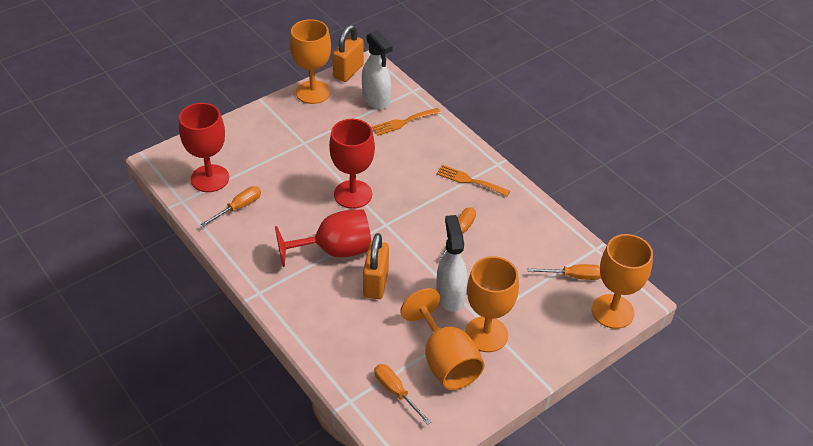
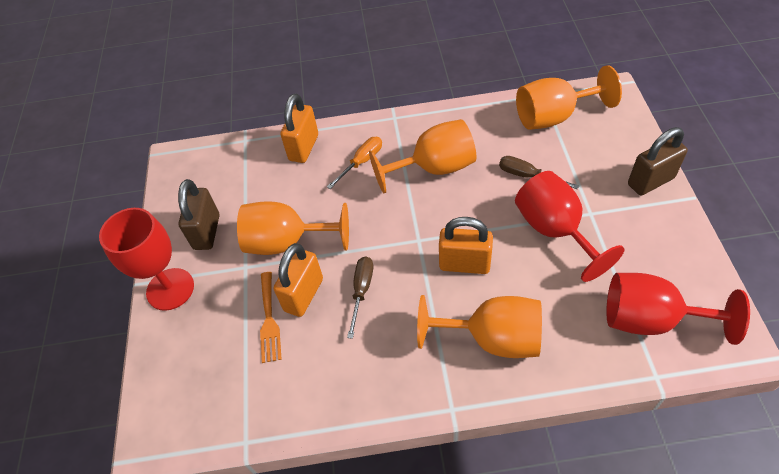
brown padlock: 0 -> 2
brown screwdriver: 0 -> 2
orange fork: 2 -> 1
orange padlock: 2 -> 3
orange screwdriver: 4 -> 1
white spray bottle: 2 -> 0

